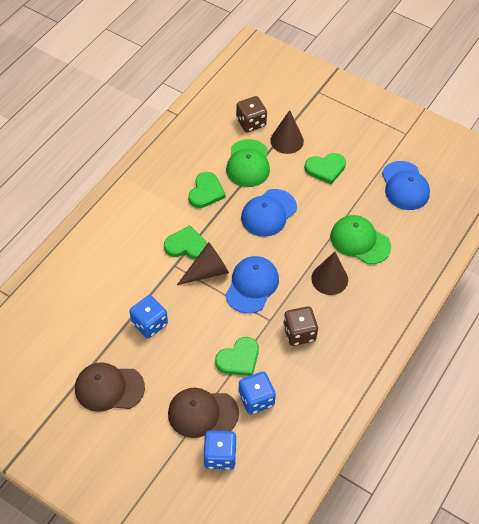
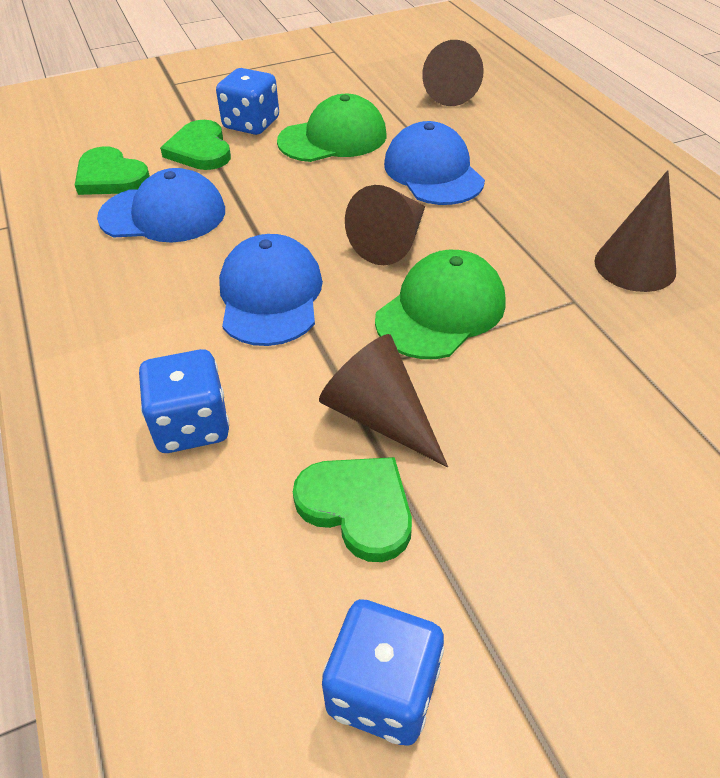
brown cap: 2 -> 0
brown cone: 3 -> 4
brown dice: 2 -> 0
green heart: 4 -> 3

